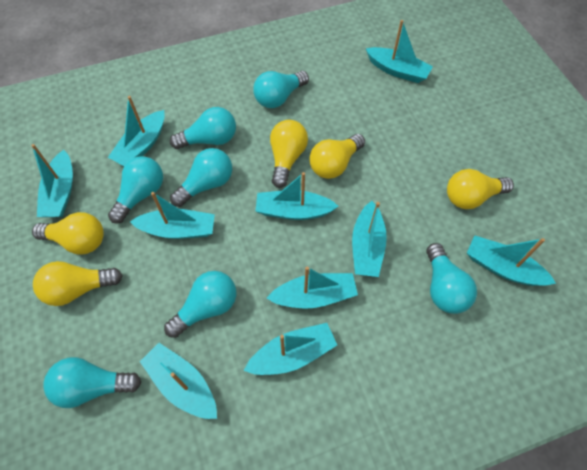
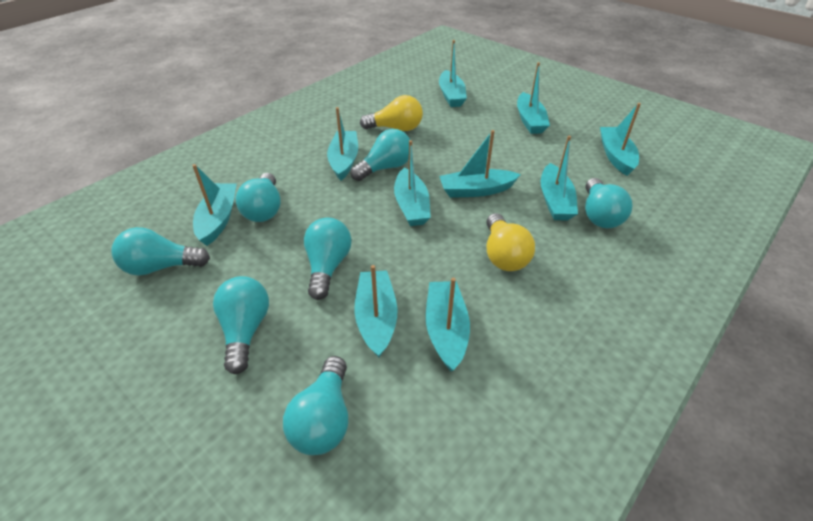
yellow light bulb: 5 -> 2

